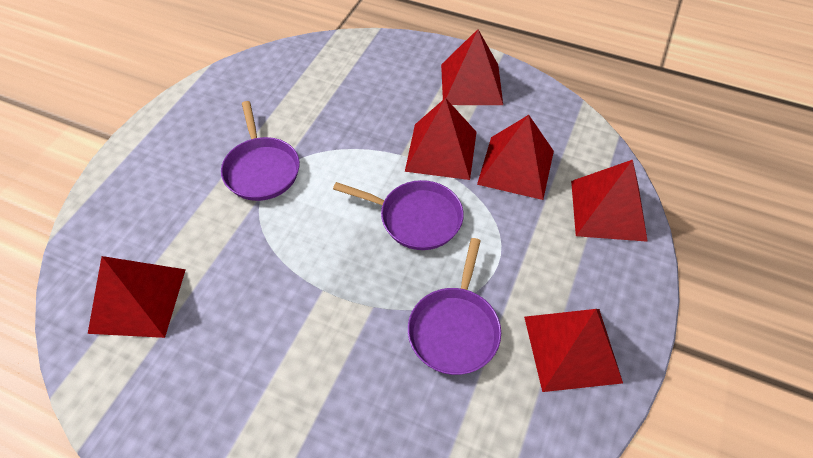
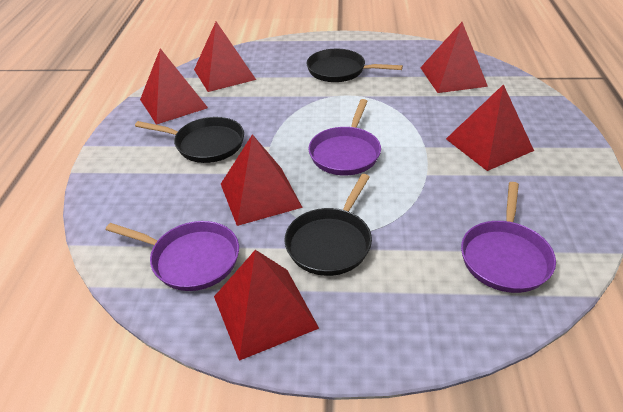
black pan: 0 -> 3

